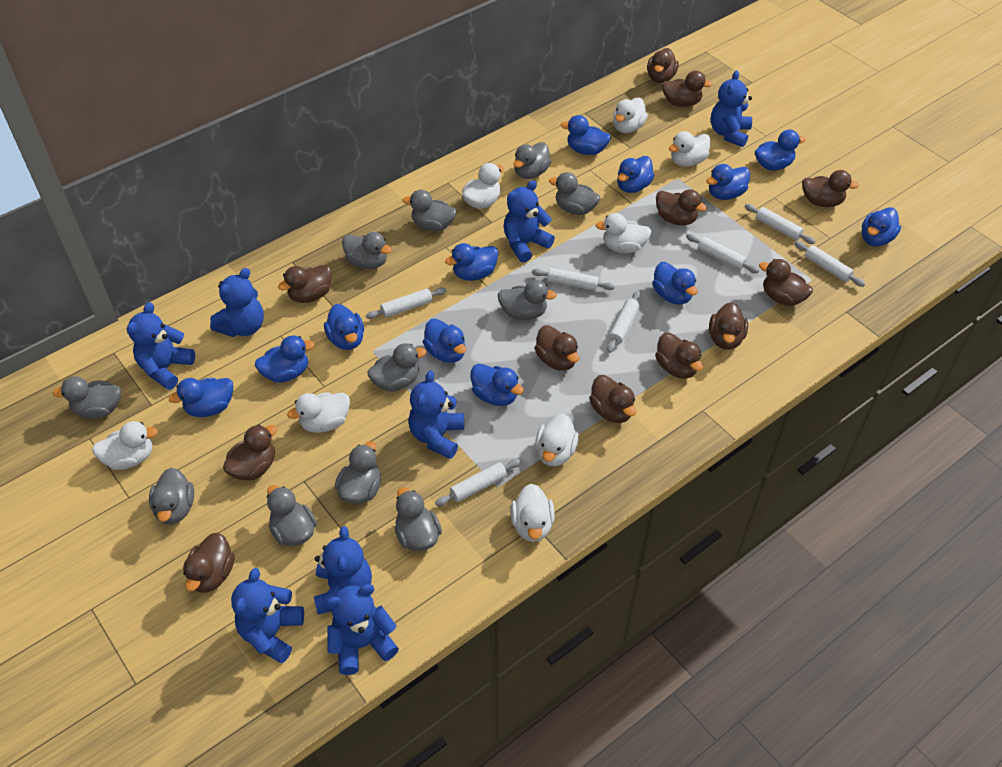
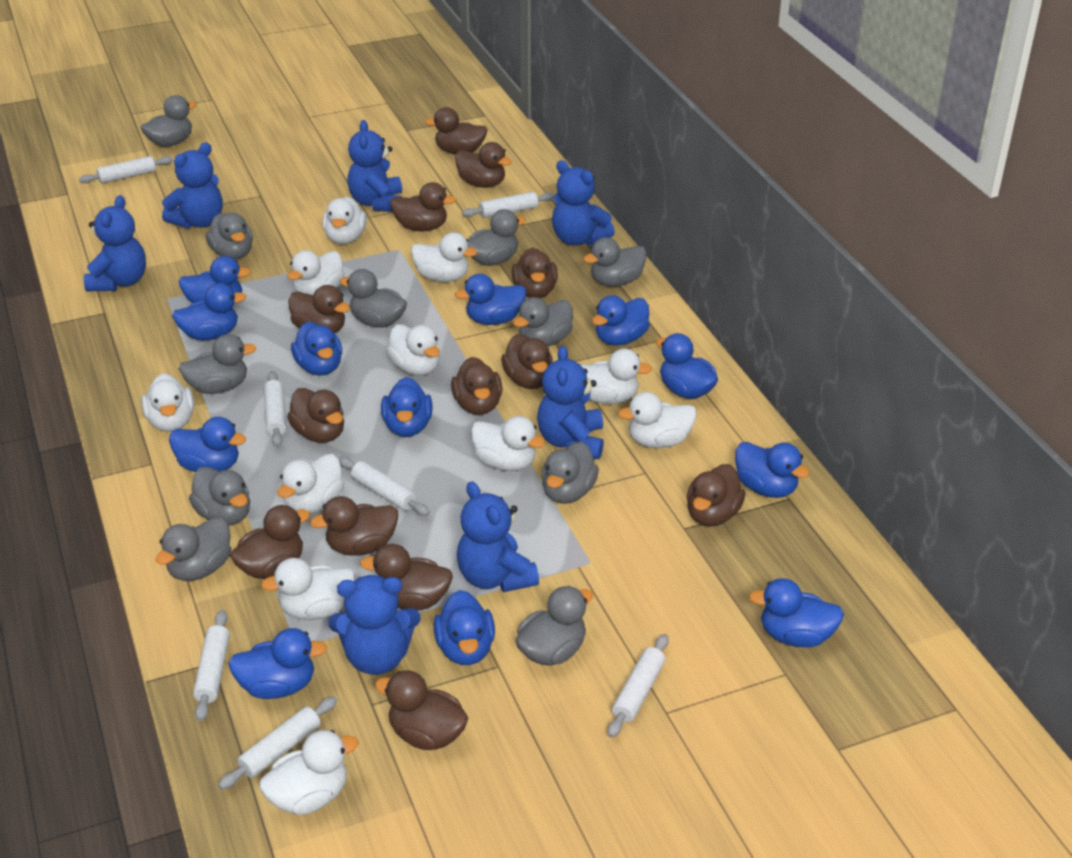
blue teddy bear: 8 -> 7
brown duck: 12 -> 13
white duck: 8 -> 11

